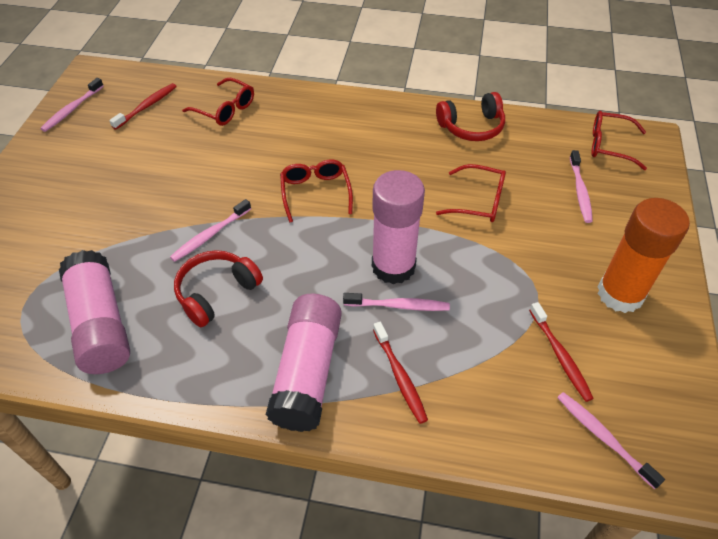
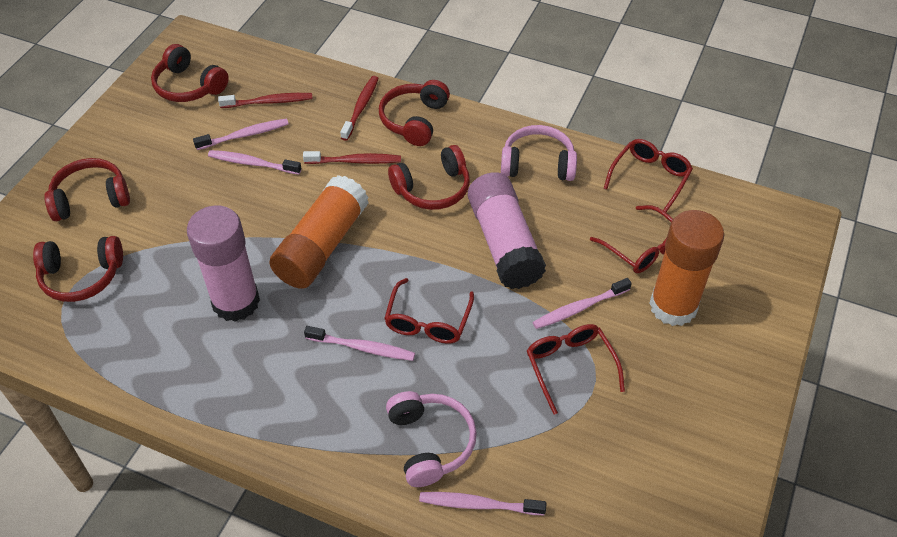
orange glue stick: 1 -> 2
pink glue stick: 3 -> 2
pink headphones: 0 -> 2
red headphones: 2 -> 5

